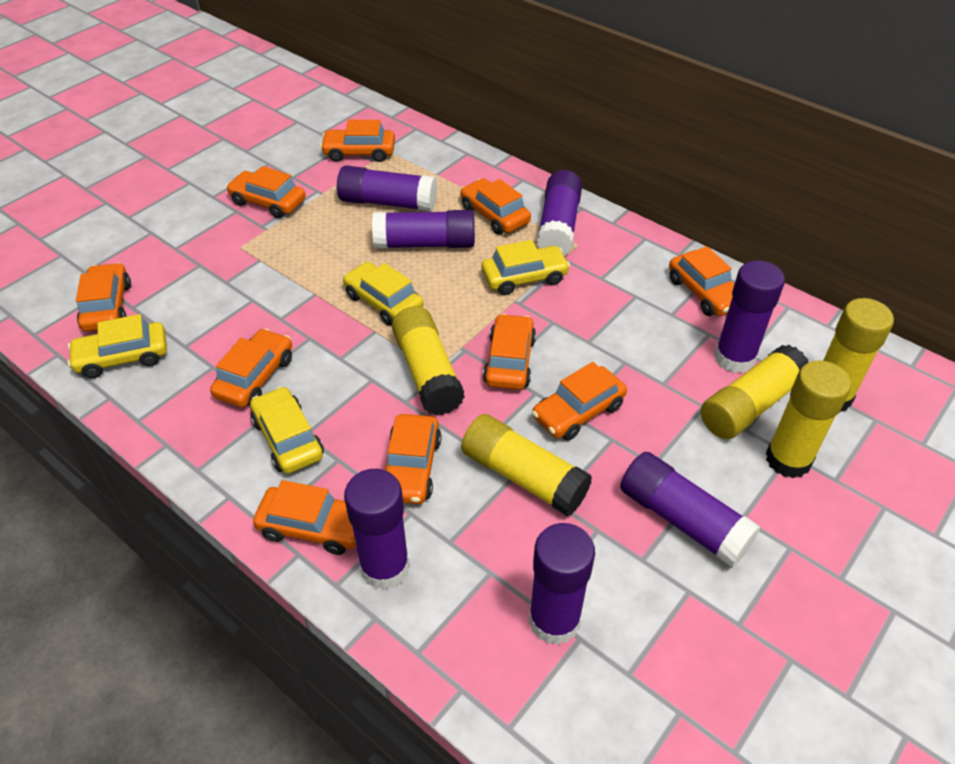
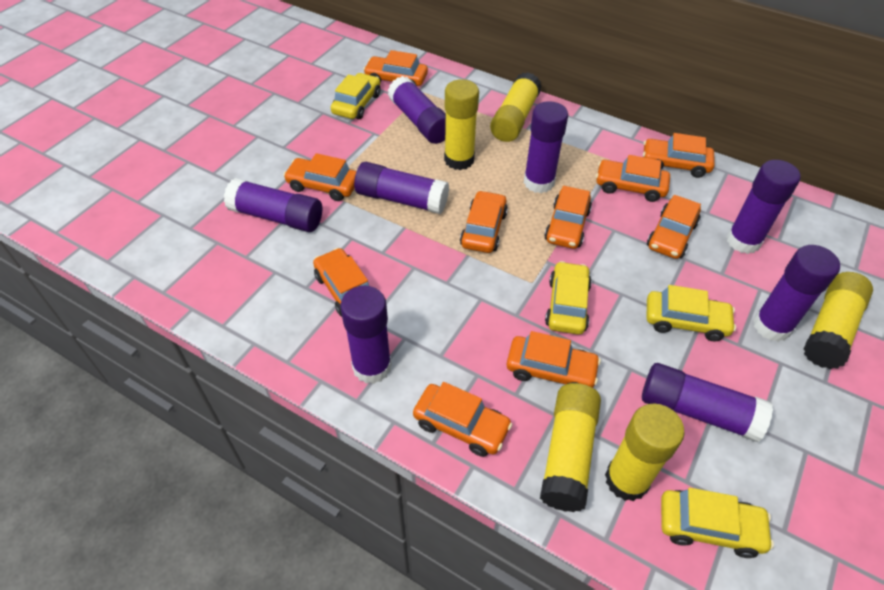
purple glue stick: 7 -> 8

